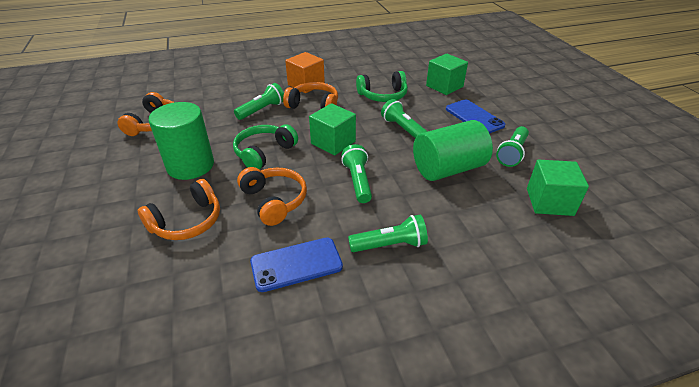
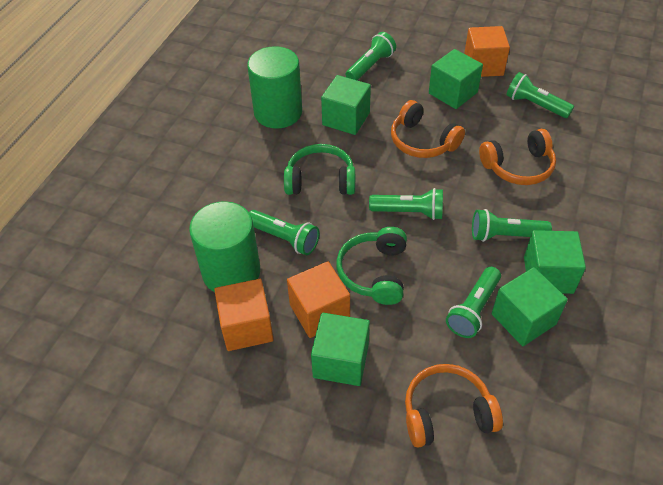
blue phone: 2 -> 0
green cube: 3 -> 5
green flashlight: 5 -> 6
orange cube: 1 -> 3
orange headphones: 4 -> 3

